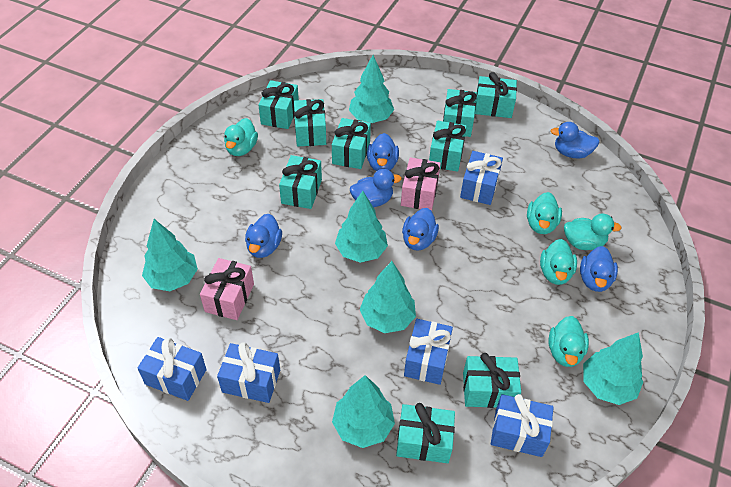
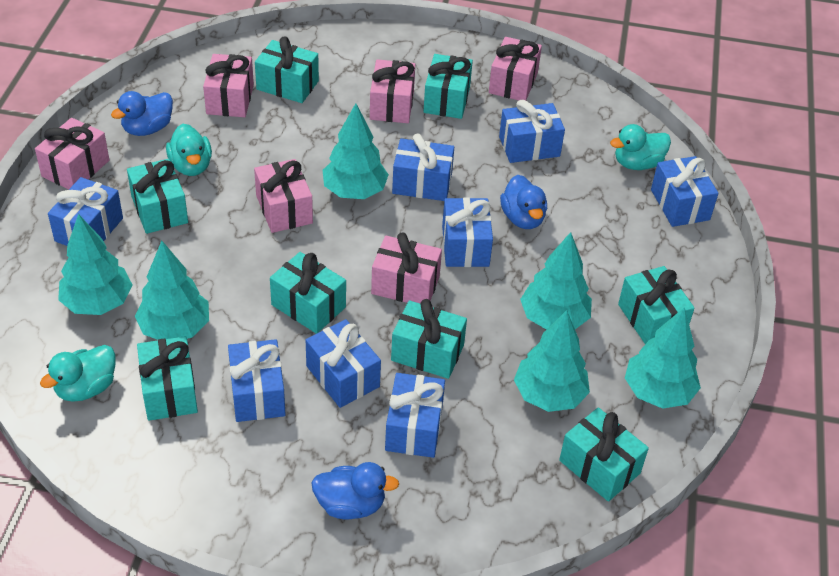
blue duck: 6 -> 3
blue gift: 5 -> 8
pink gift: 2 -> 6
turquoise duck: 5 -> 3
turquoise gift: 9 -> 8

